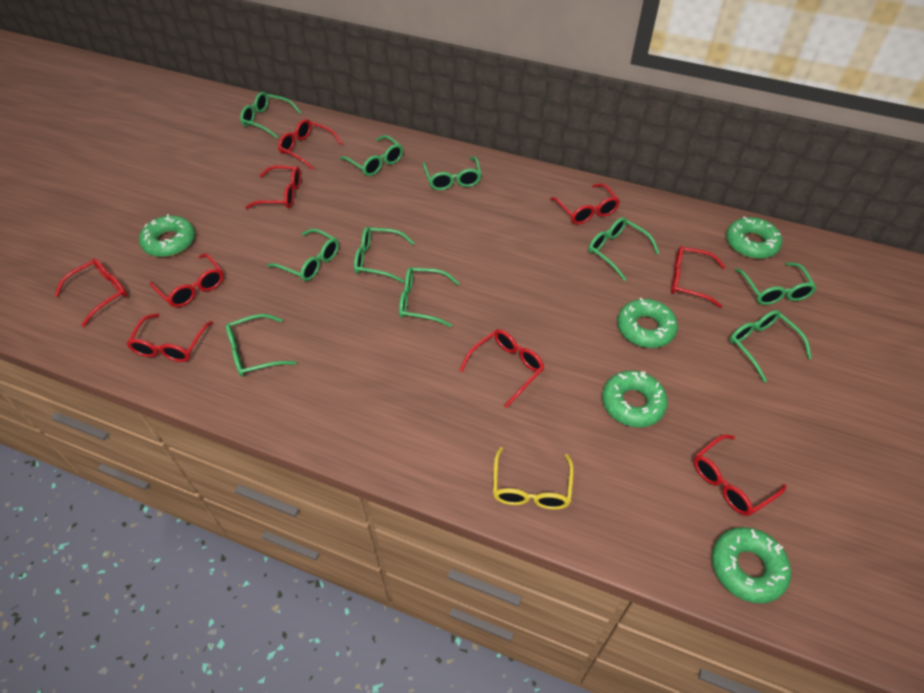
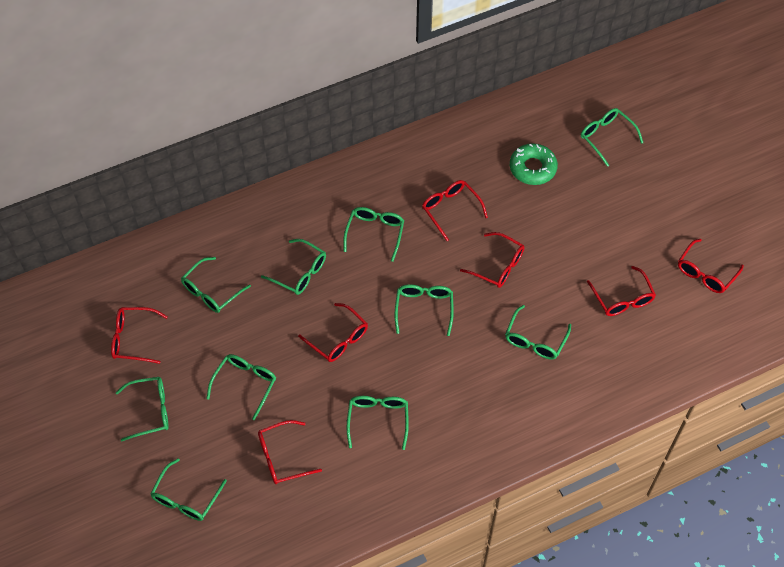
green donut: 5 -> 1
red glasses: 9 -> 7
yellow glasses: 1 -> 0

